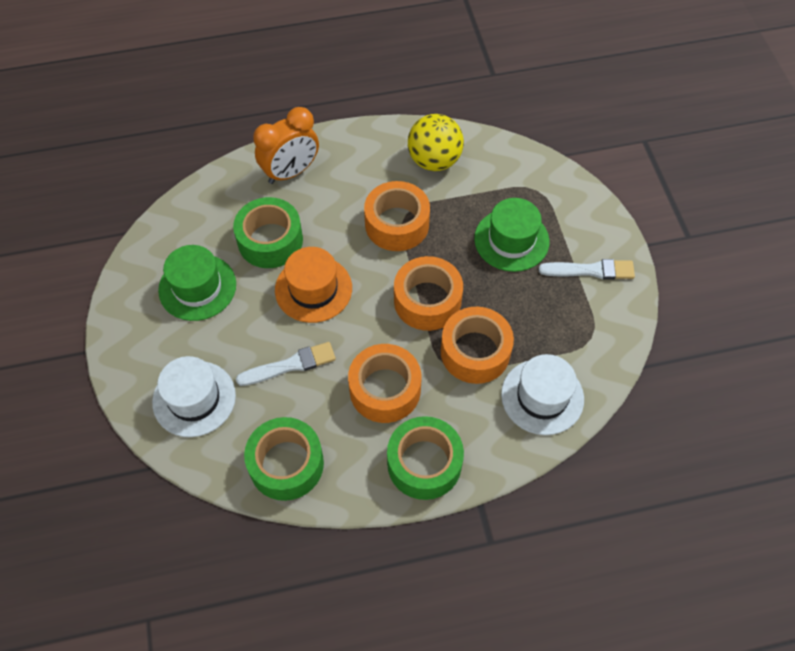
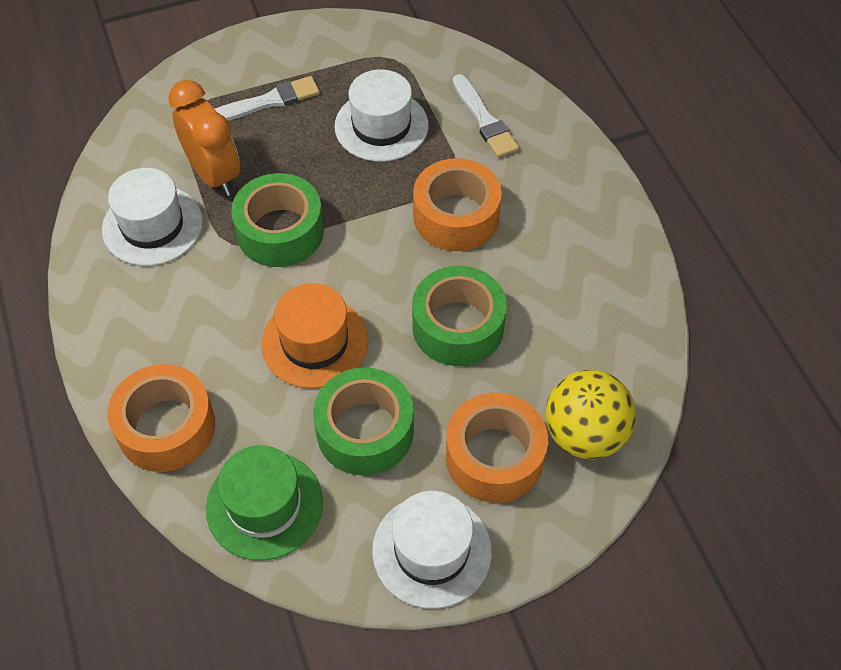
green hat: 2 -> 1
orange tape: 4 -> 3
white hat: 2 -> 3

